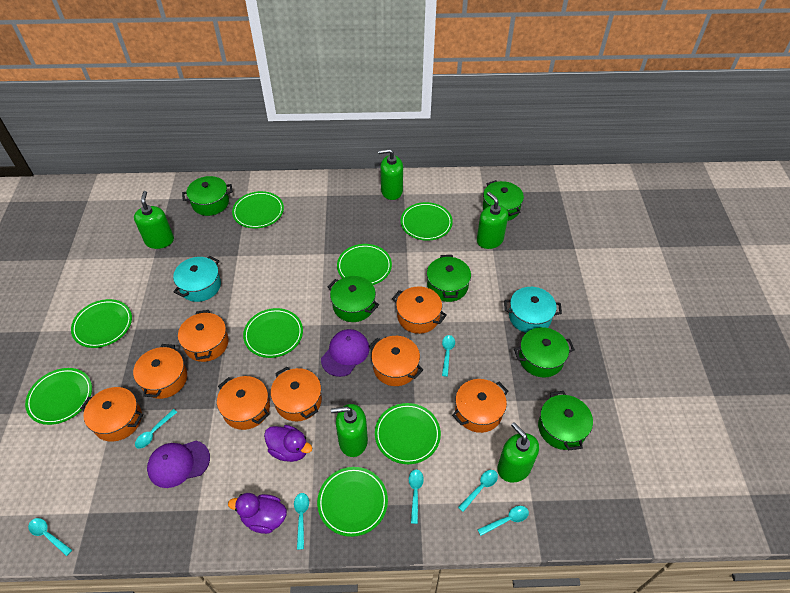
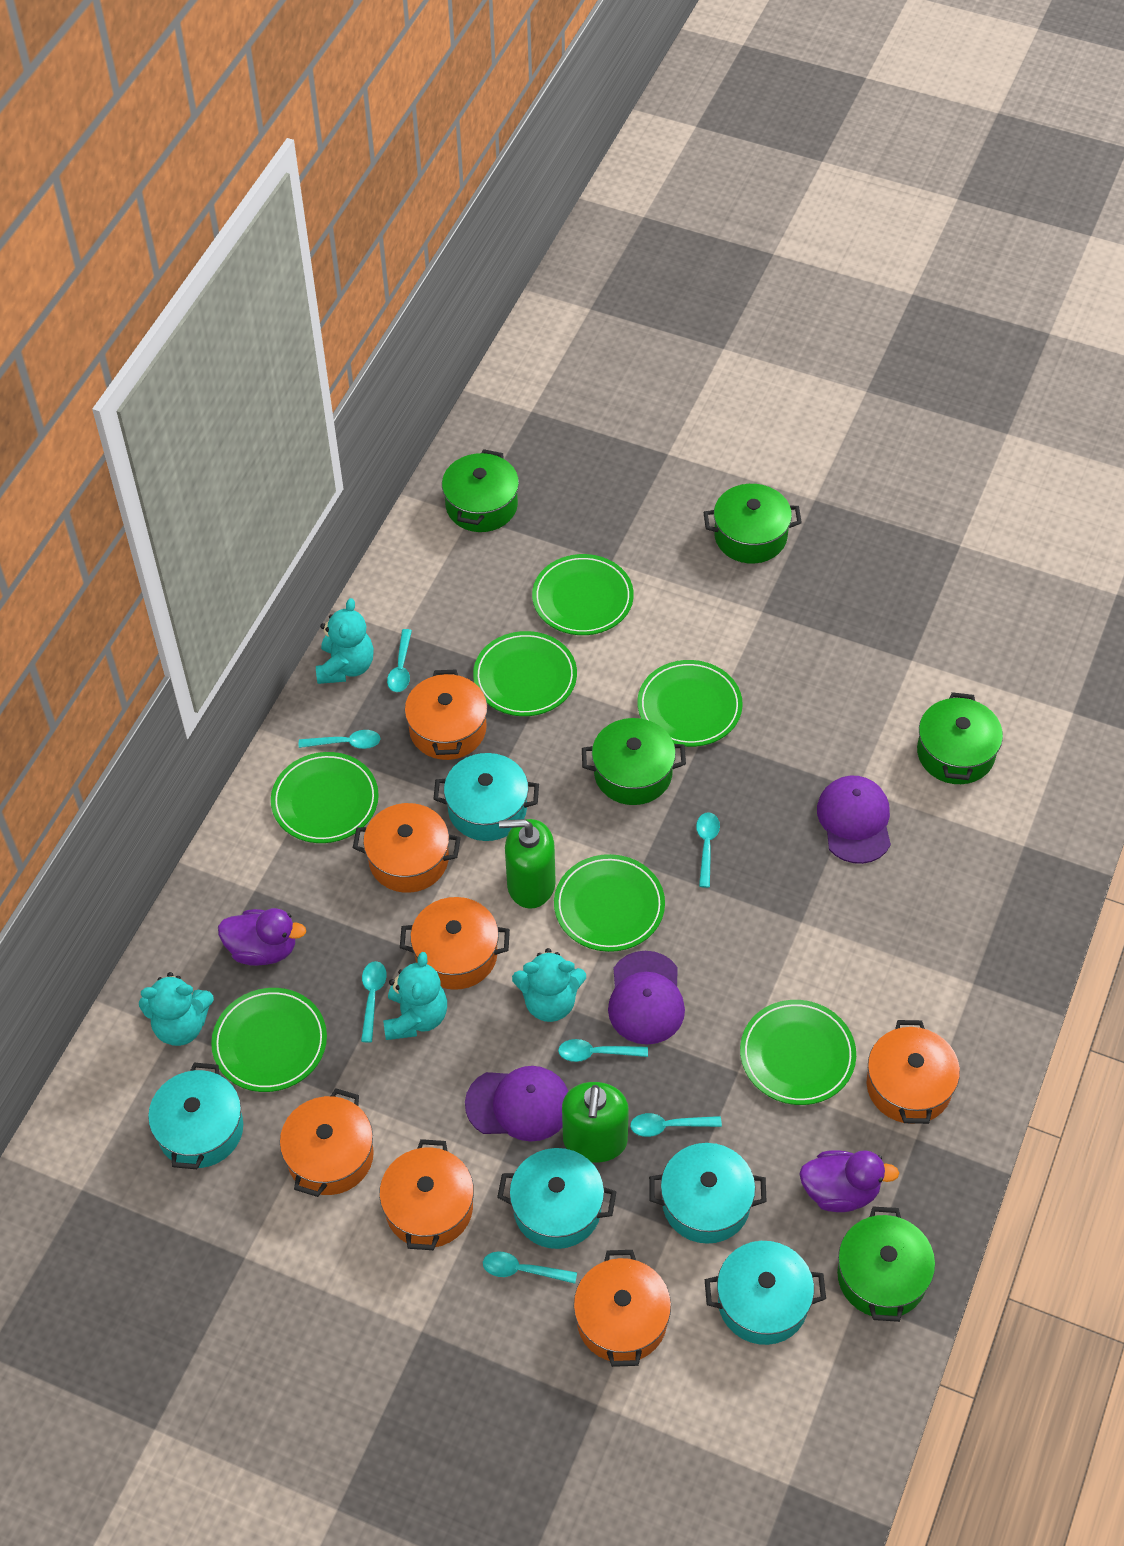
green plate: 8 -> 7
green pot: 6 -> 5
green soap dispenser: 5 -> 2
orange pot: 8 -> 7
purple cap: 2 -> 3
turquoise pot: 2 -> 5
turquoise teddy bear: 0 -> 4

